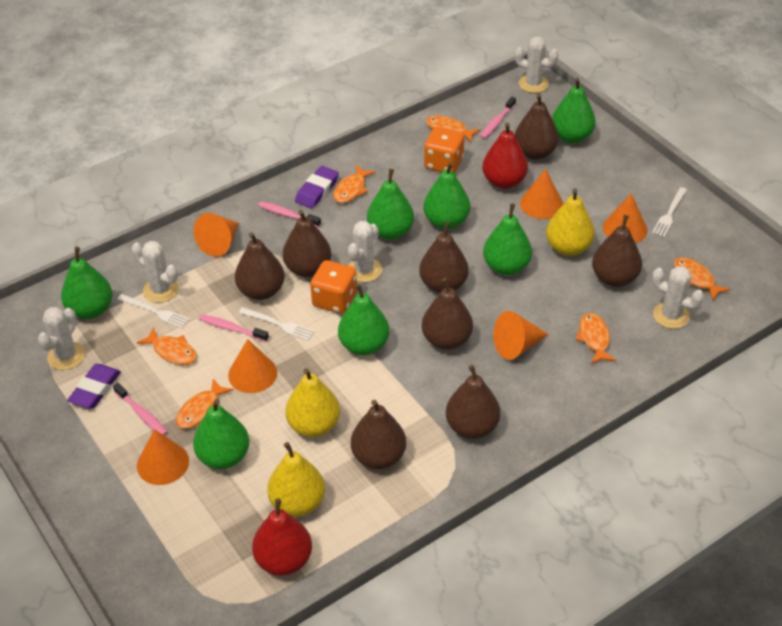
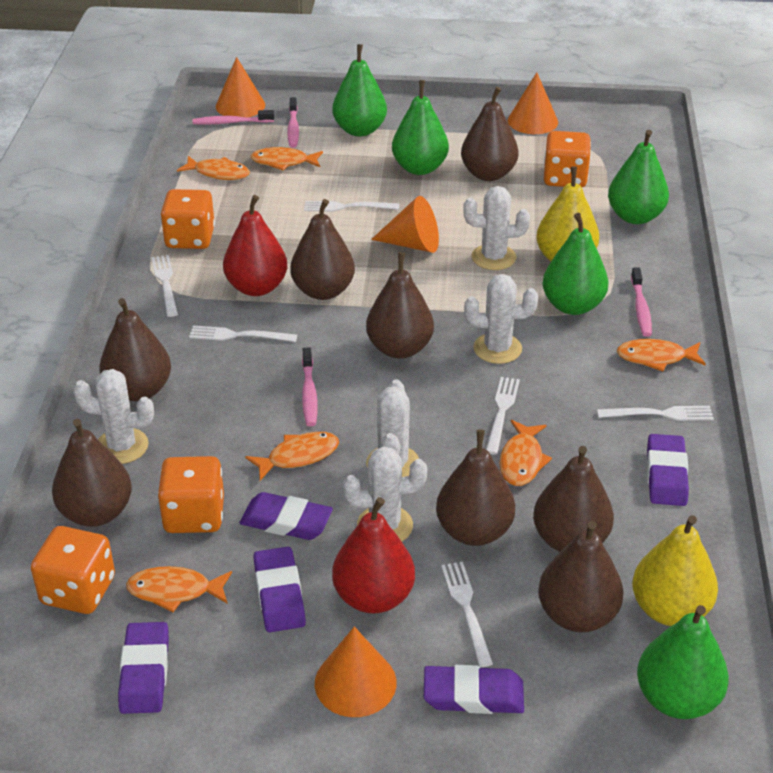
green pear: 7 -> 5
orange cone: 6 -> 4
orange dice: 2 -> 4
purple eraser: 2 -> 5
white fork: 3 -> 6
yellow pear: 3 -> 2

